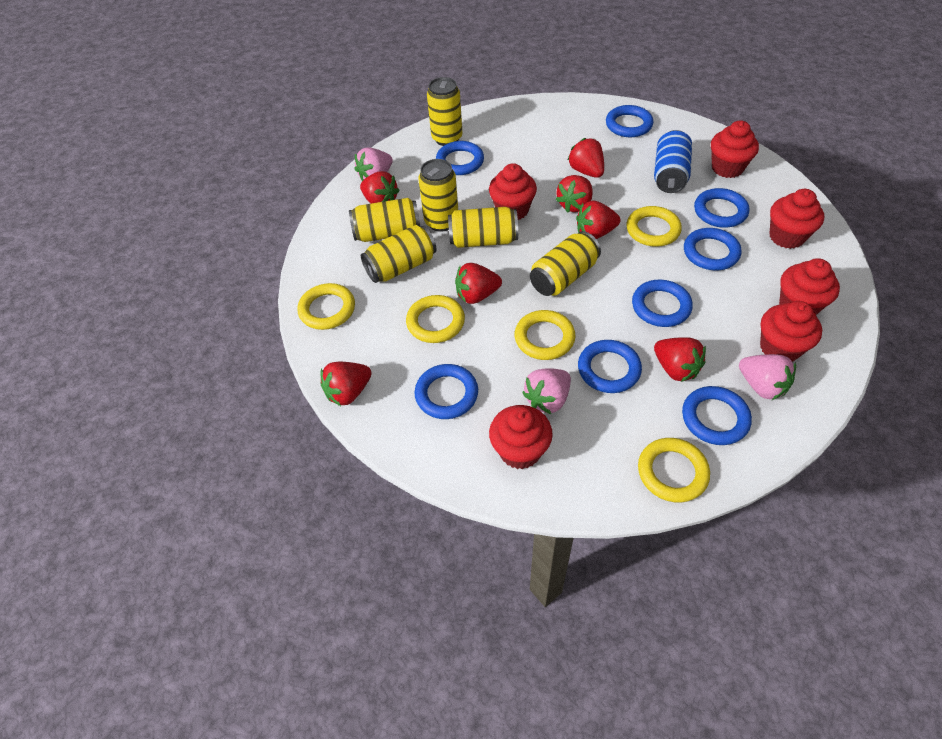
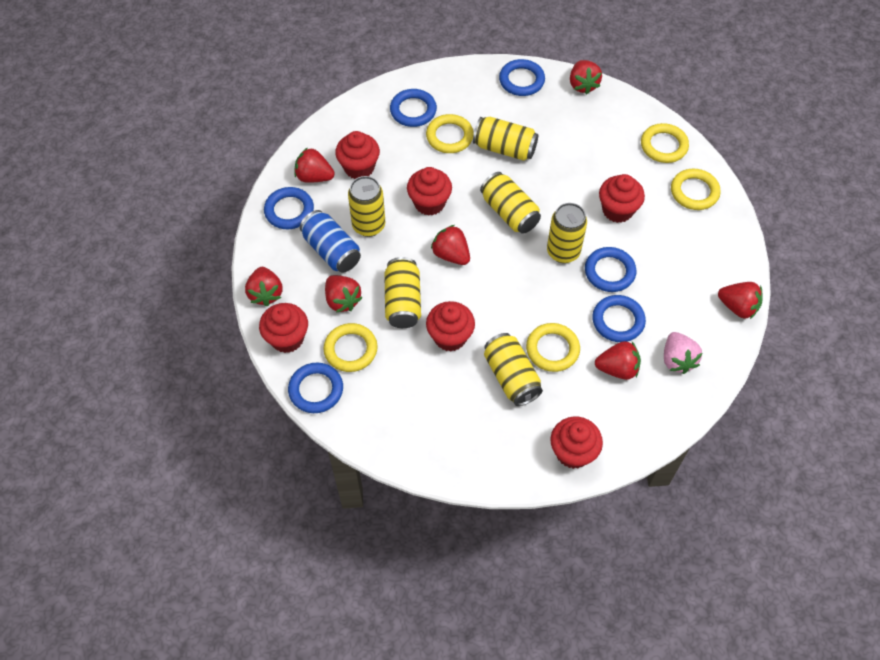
blue ring: 8 -> 6
pink strawberry: 3 -> 1

